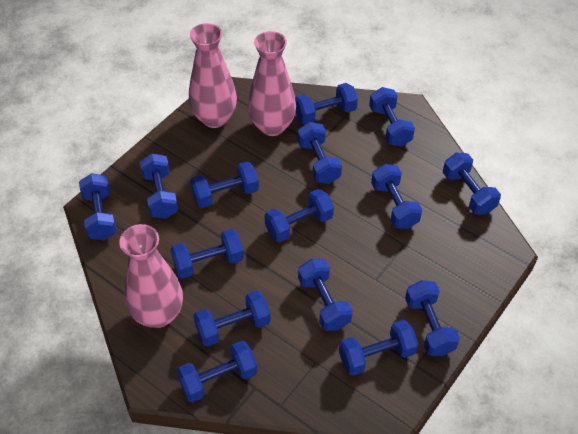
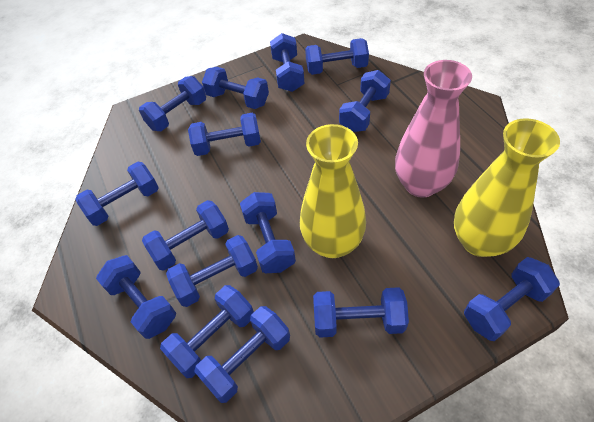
pink vase: 3 -> 1
yellow vase: 0 -> 2

